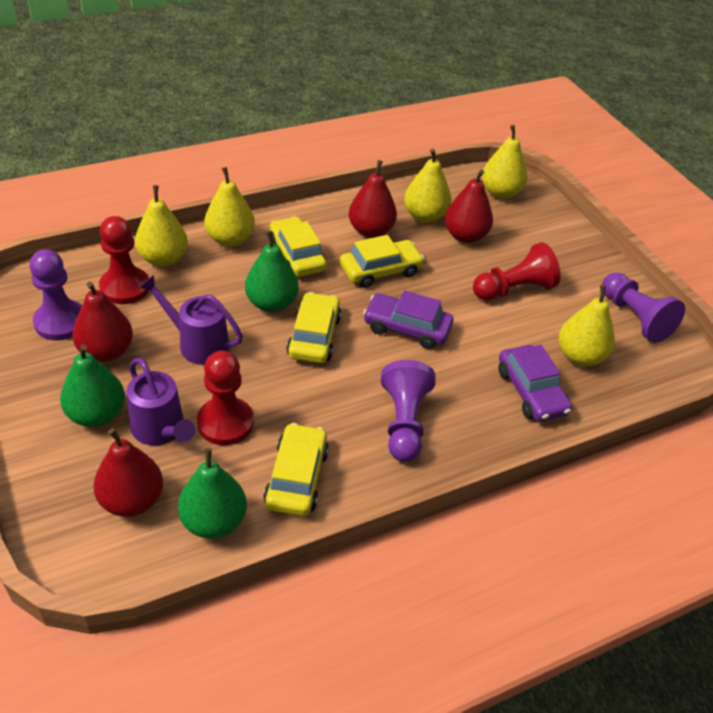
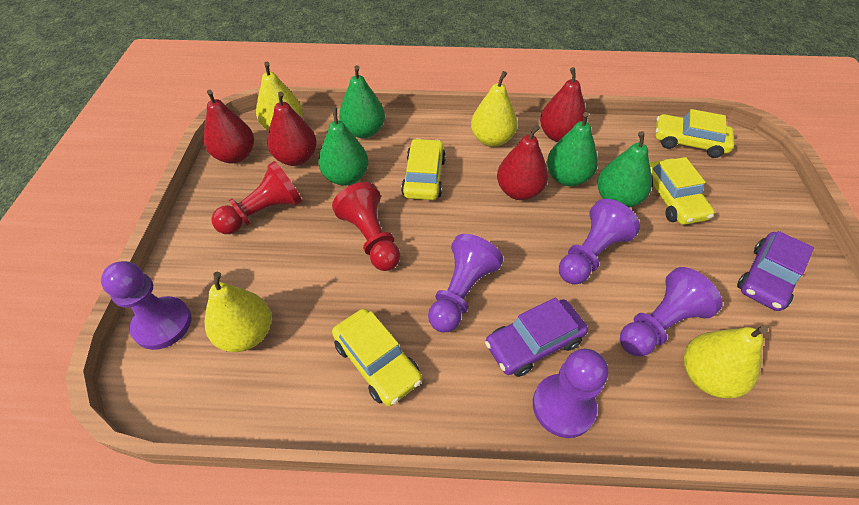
green pear: 3 -> 4
purple pawn: 3 -> 5
purple watering can: 2 -> 0
red pawn: 3 -> 2
yellow pear: 5 -> 4

